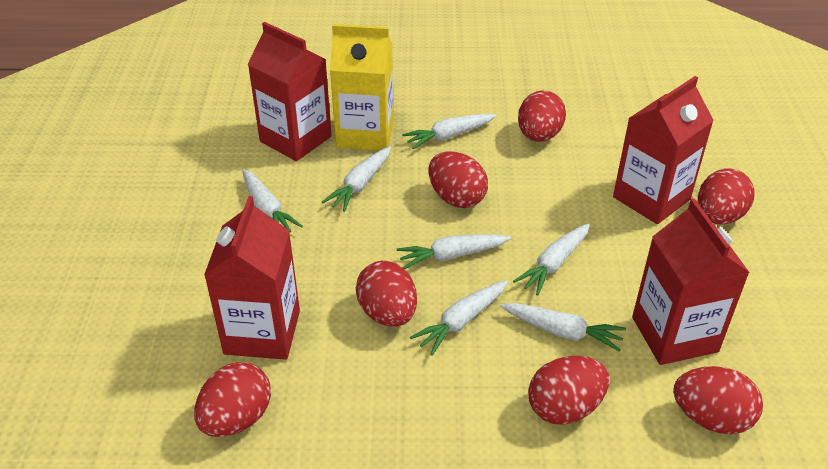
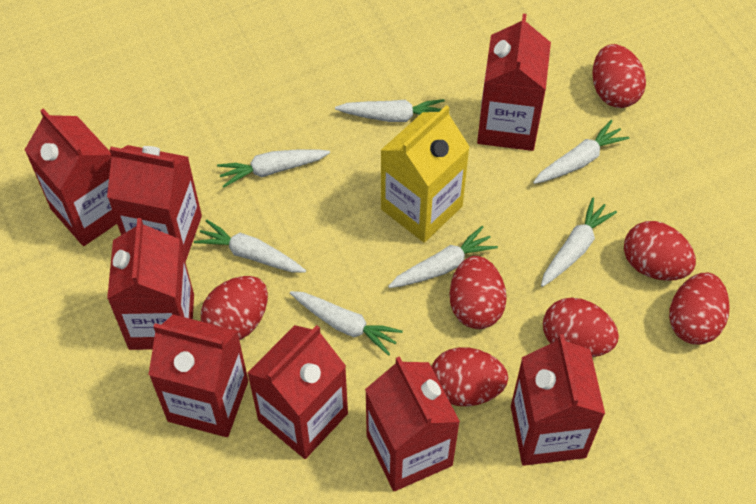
red carton: 4 -> 8

